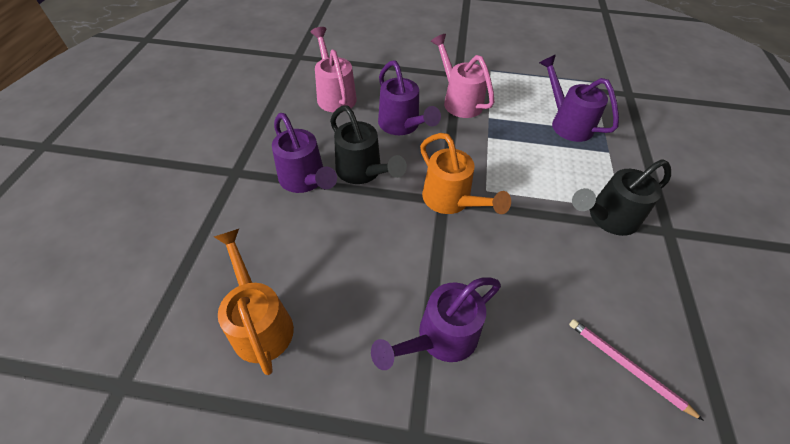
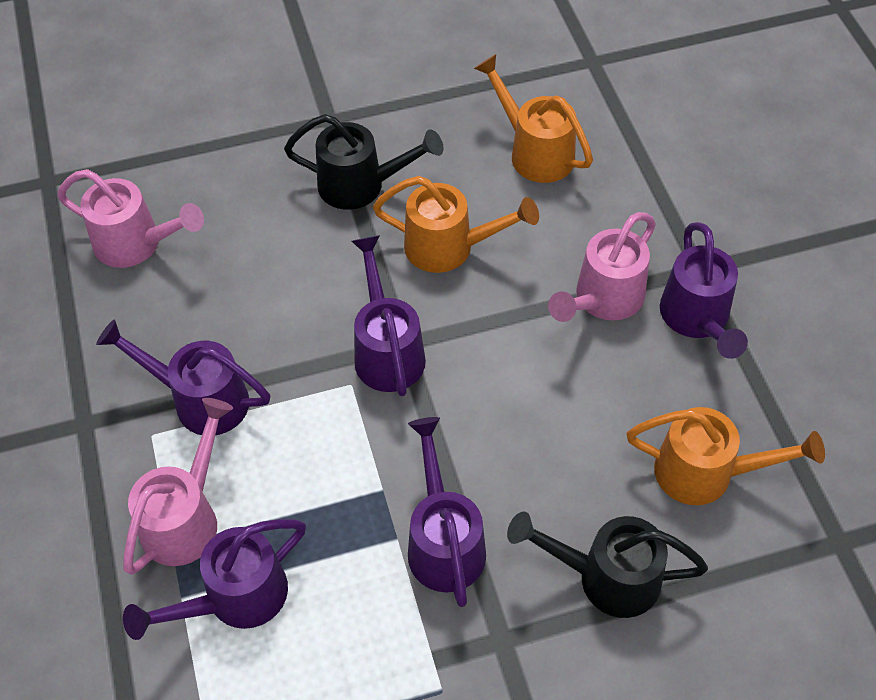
orange watering can: 2 -> 3
pink pencil: 1 -> 0
pink watering can: 2 -> 3
purple watering can: 4 -> 5

